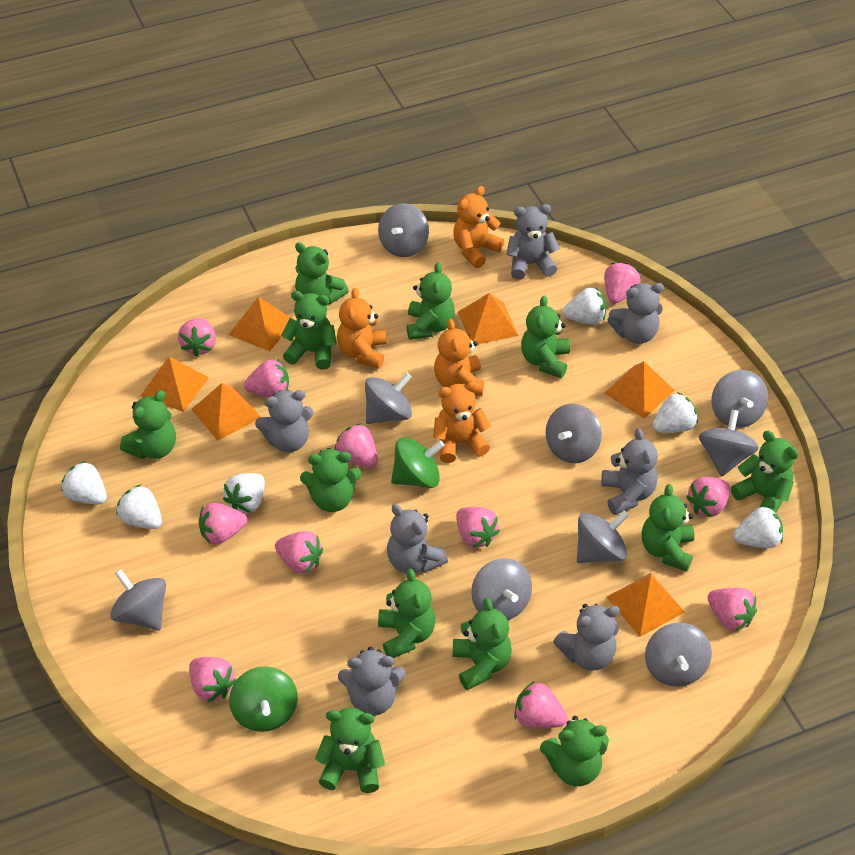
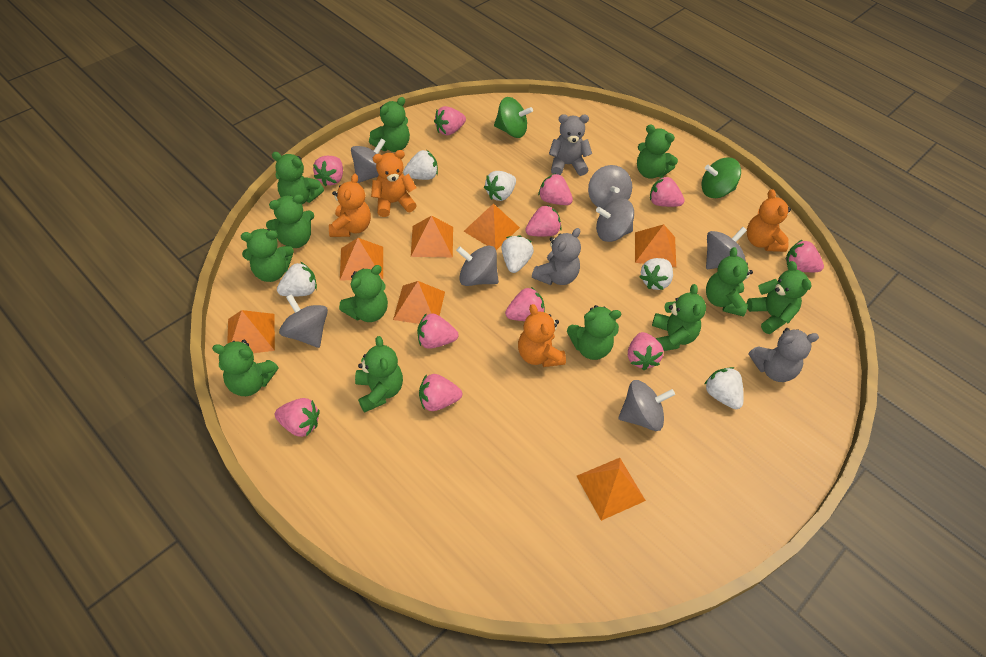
grey spinning top: 9 -> 7
grey teddy bear: 7 -> 3
orange pyramid: 6 -> 7

